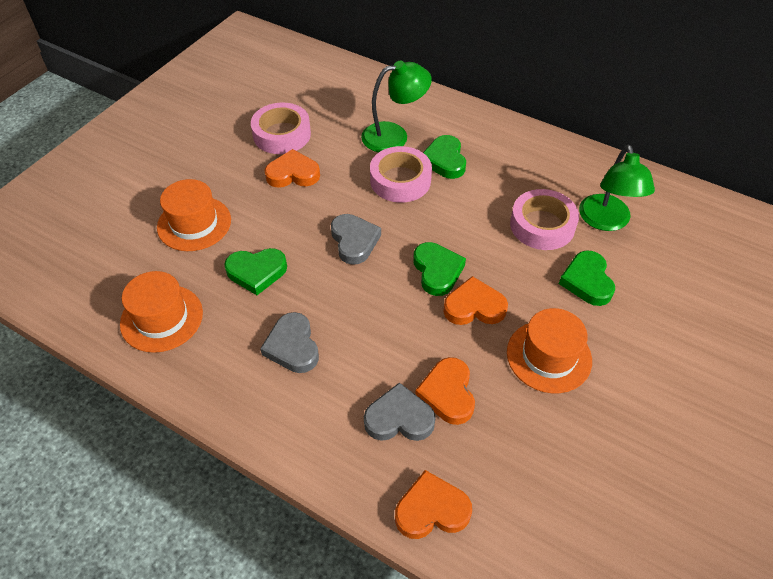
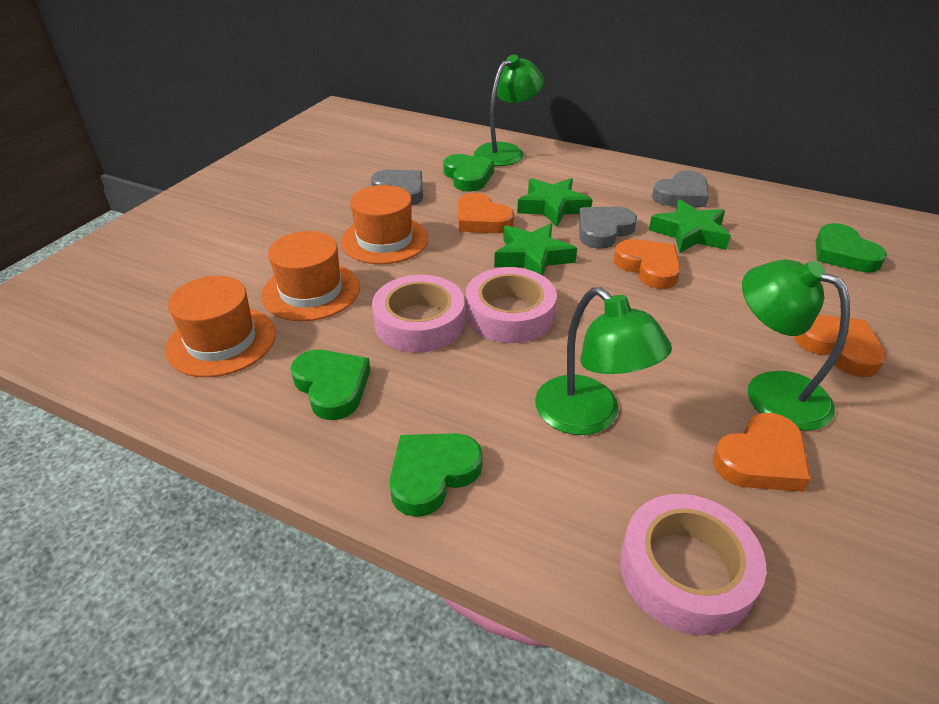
green lamp: 2 -> 3
green star: 0 -> 3

